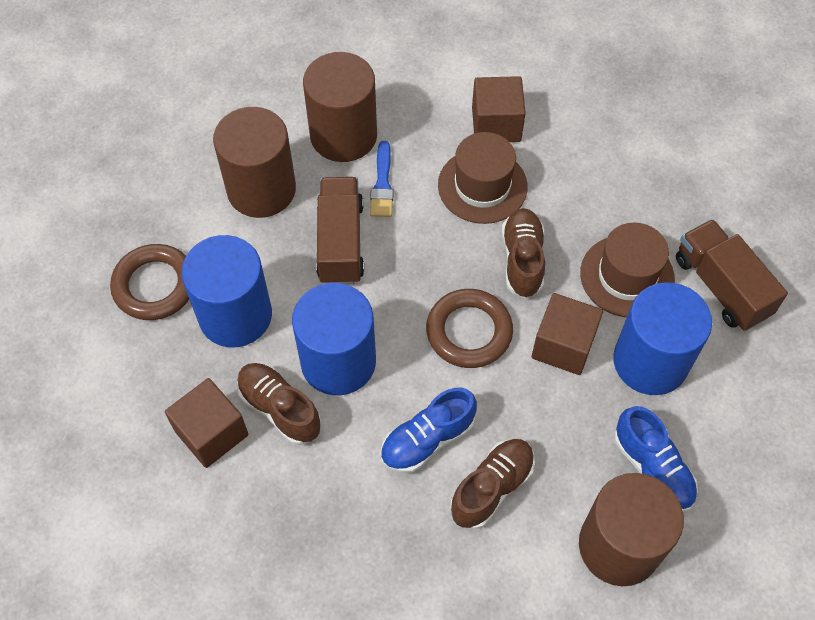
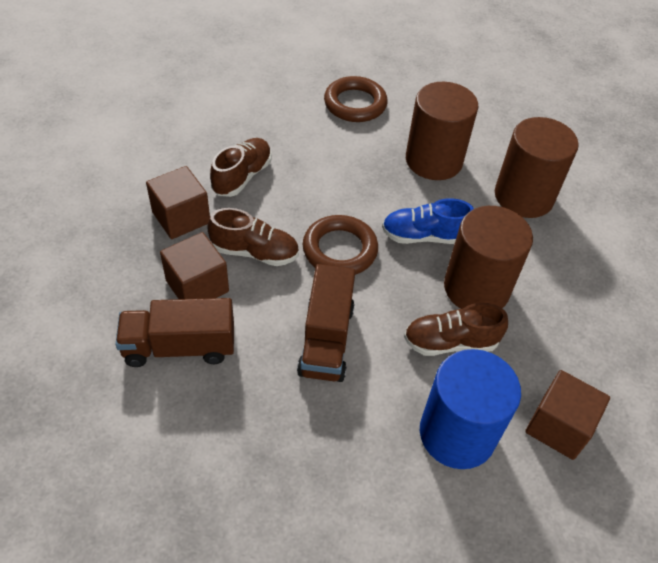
blue brush: 1 -> 0
blue cylinder: 3 -> 1
blue shoe: 2 -> 1
brown hat: 2 -> 0

